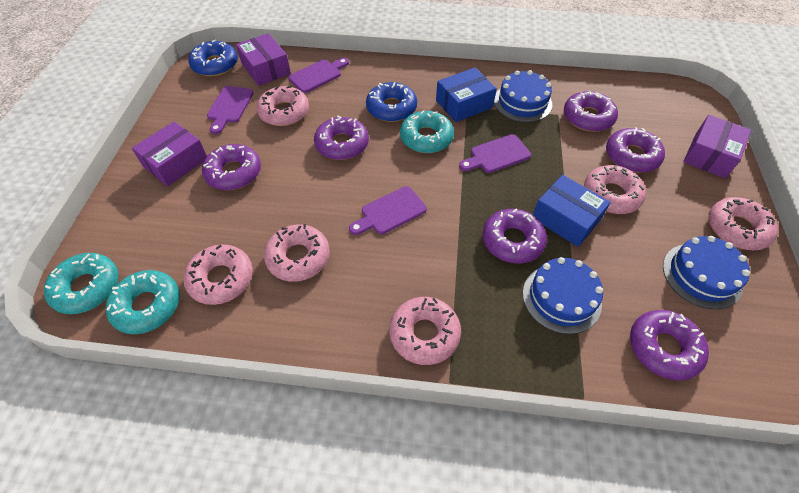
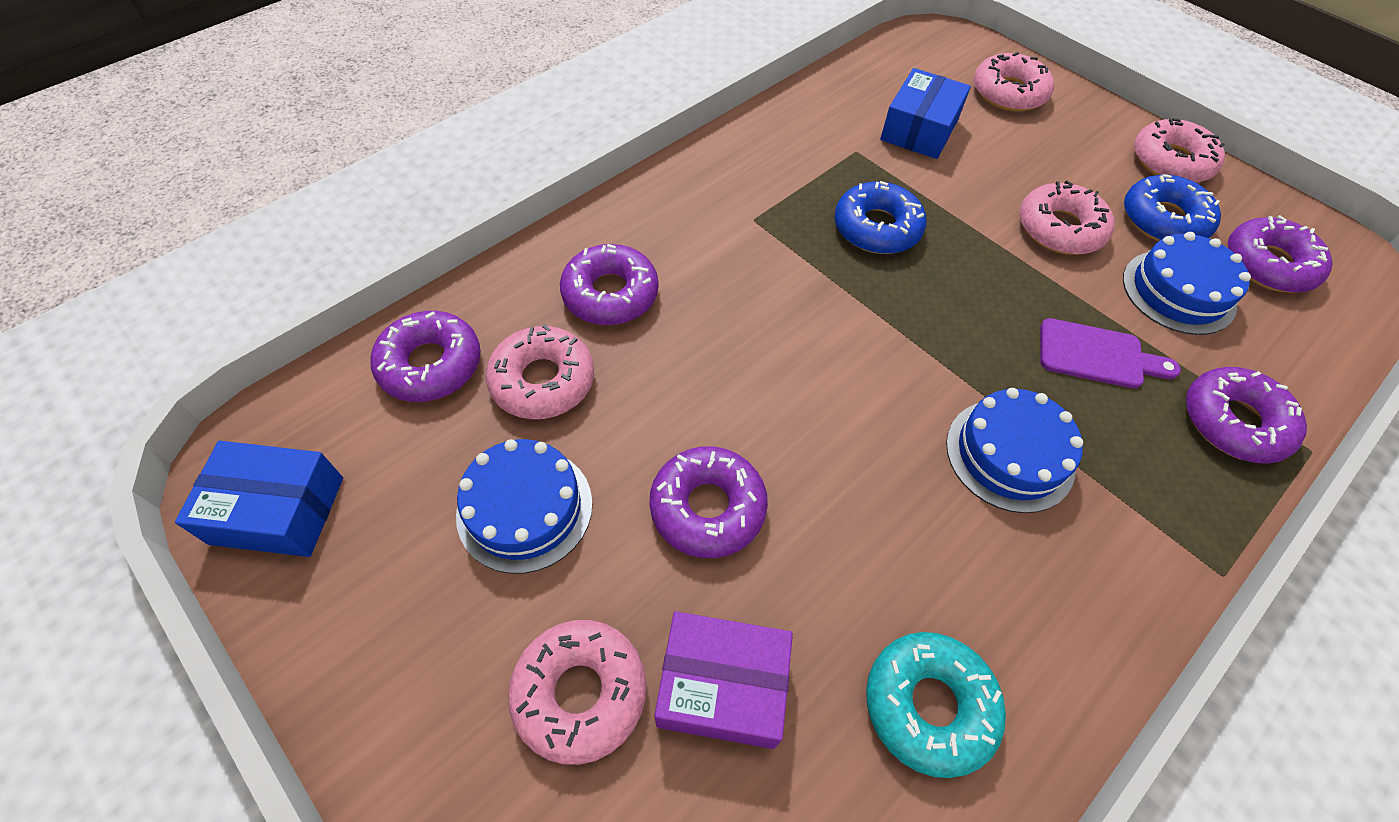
pink donut: 6 -> 5
purple box: 3 -> 1
purple cutting board: 4 -> 1
purple donut: 6 -> 5
turquoise donut: 3 -> 1

